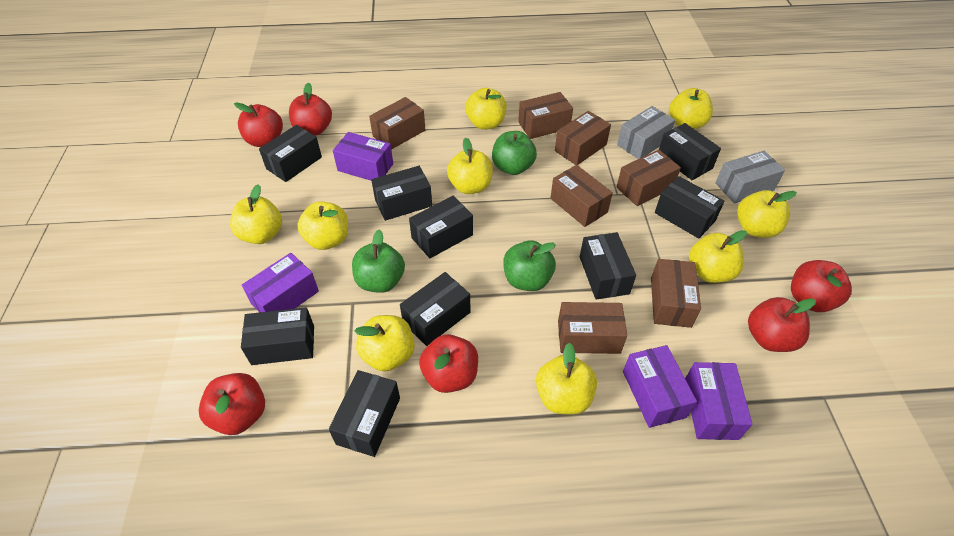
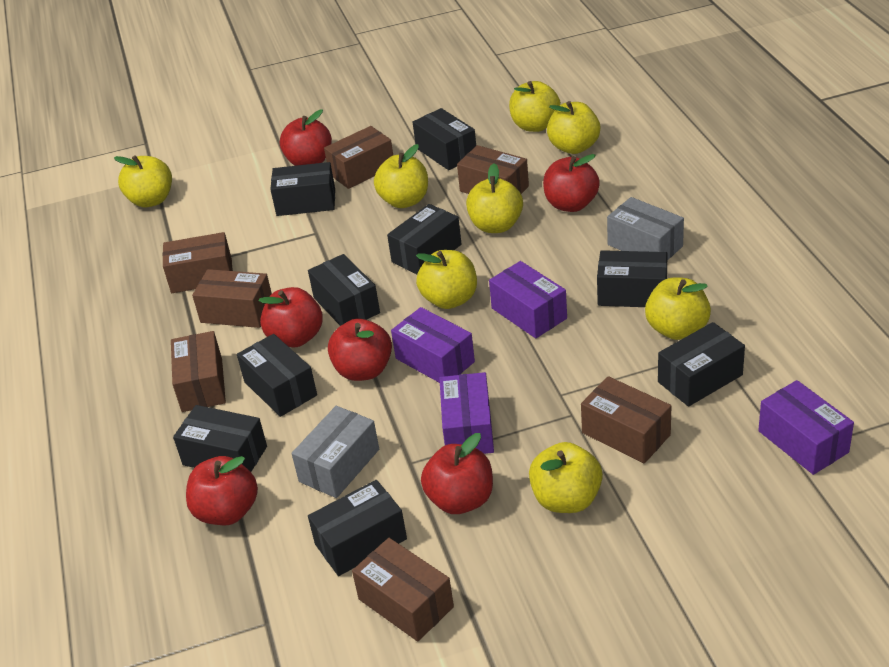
green apple: 3 -> 0
yellow apple: 9 -> 8

